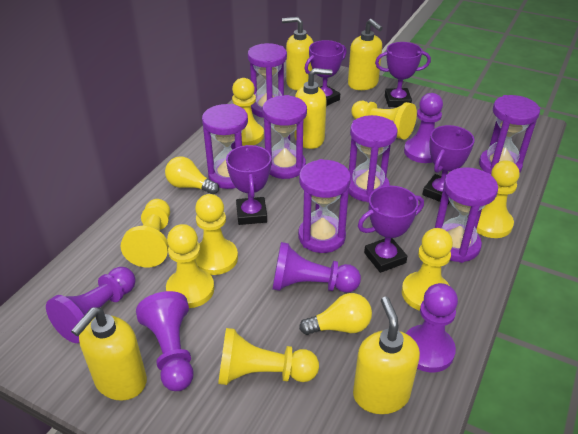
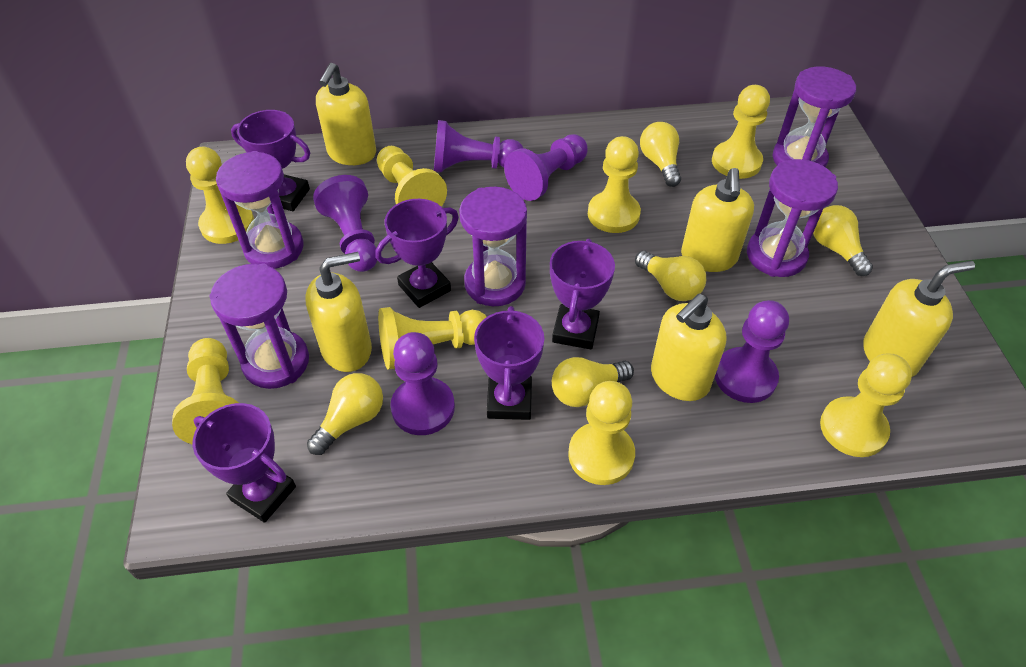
purple hourglass: 7 -> 5
yellow light bulb: 2 -> 5

